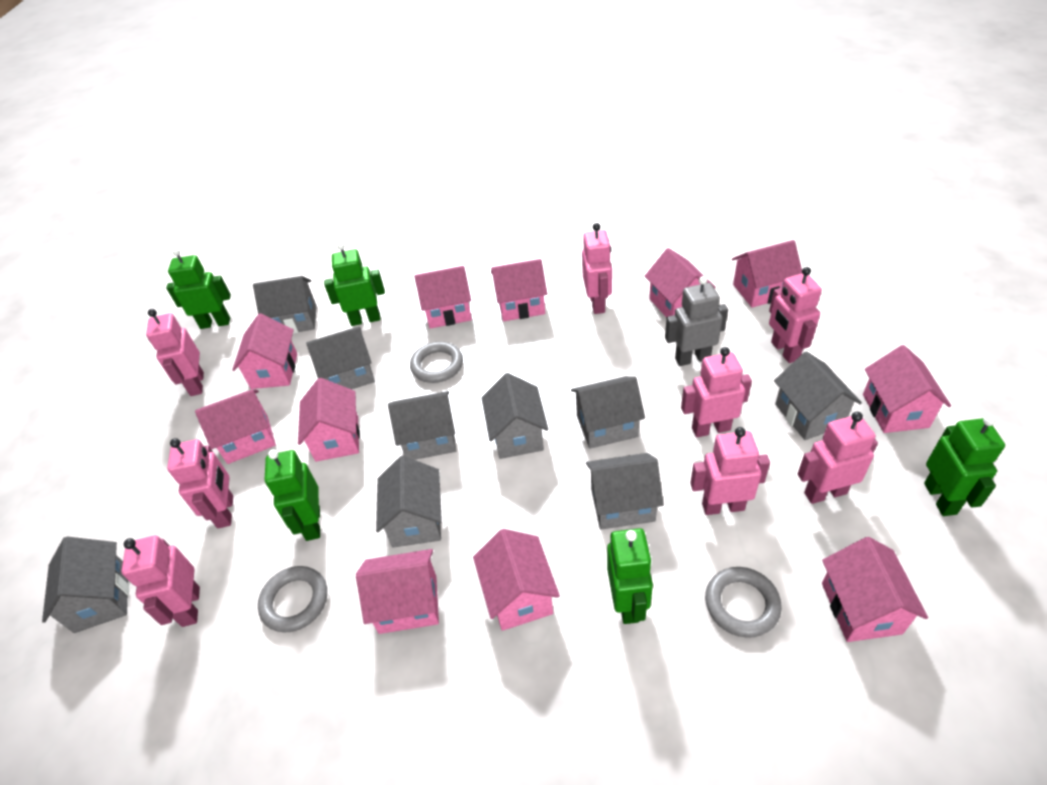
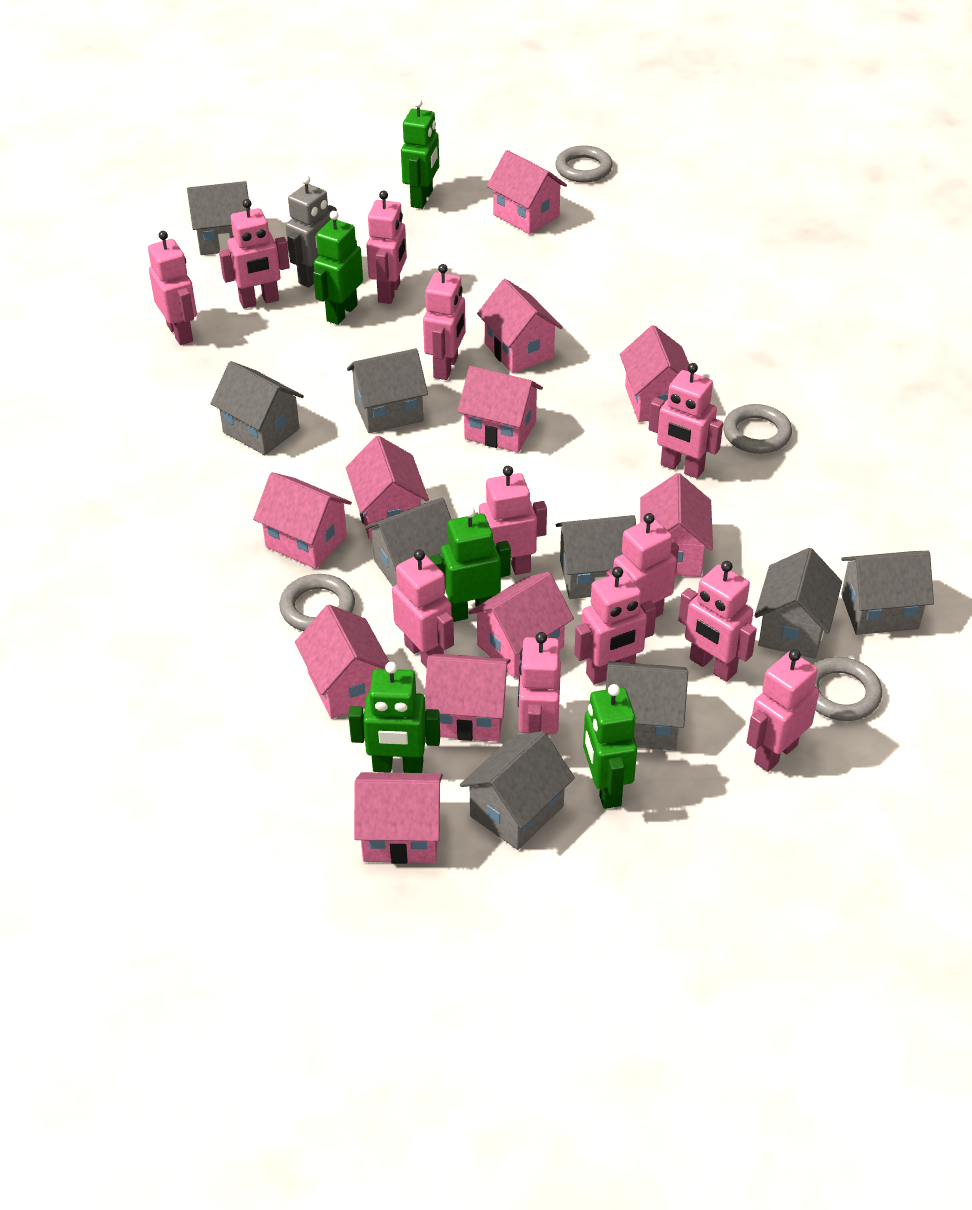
grey ring: 3 -> 4
pink robot: 8 -> 12

